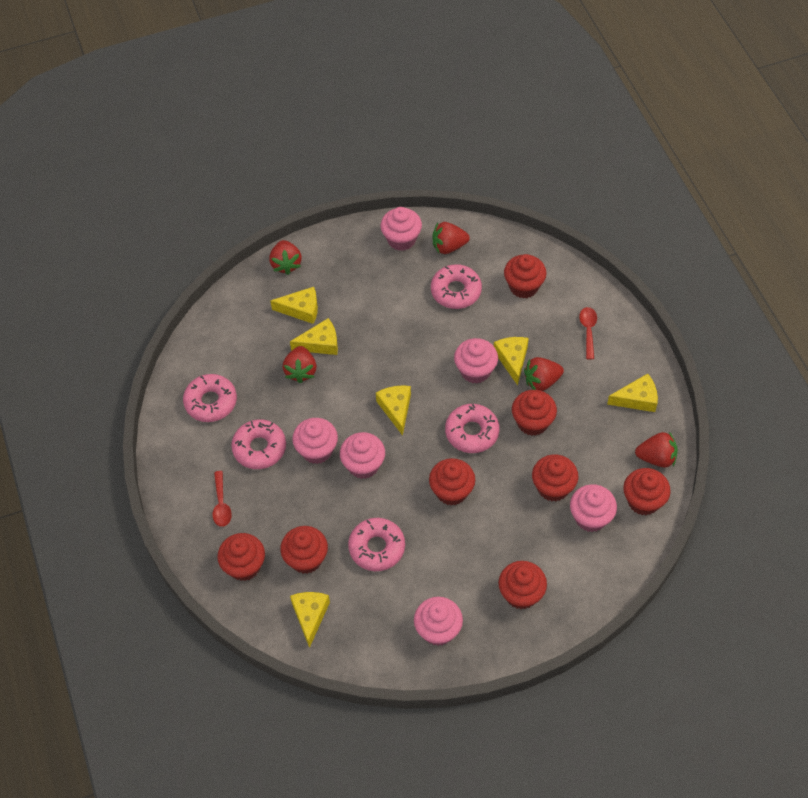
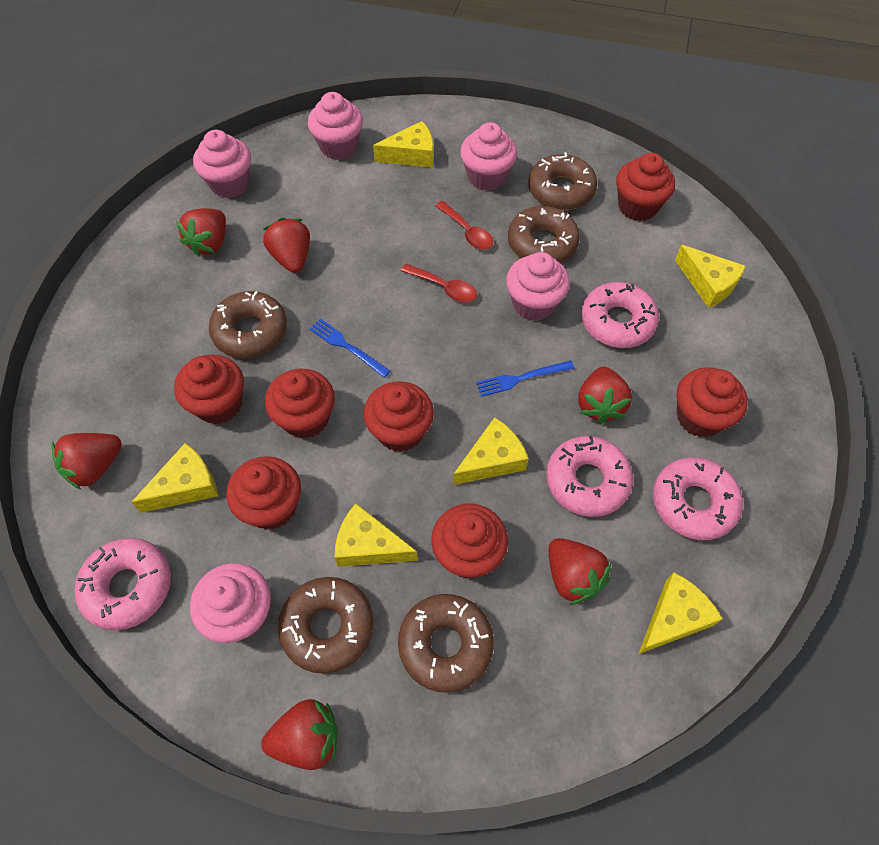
blue fork: 0 -> 2
brown donut: 0 -> 5
pink cupcake: 6 -> 5
pink donut: 5 -> 4
red cupcake: 8 -> 7
red strawberry: 5 -> 6

